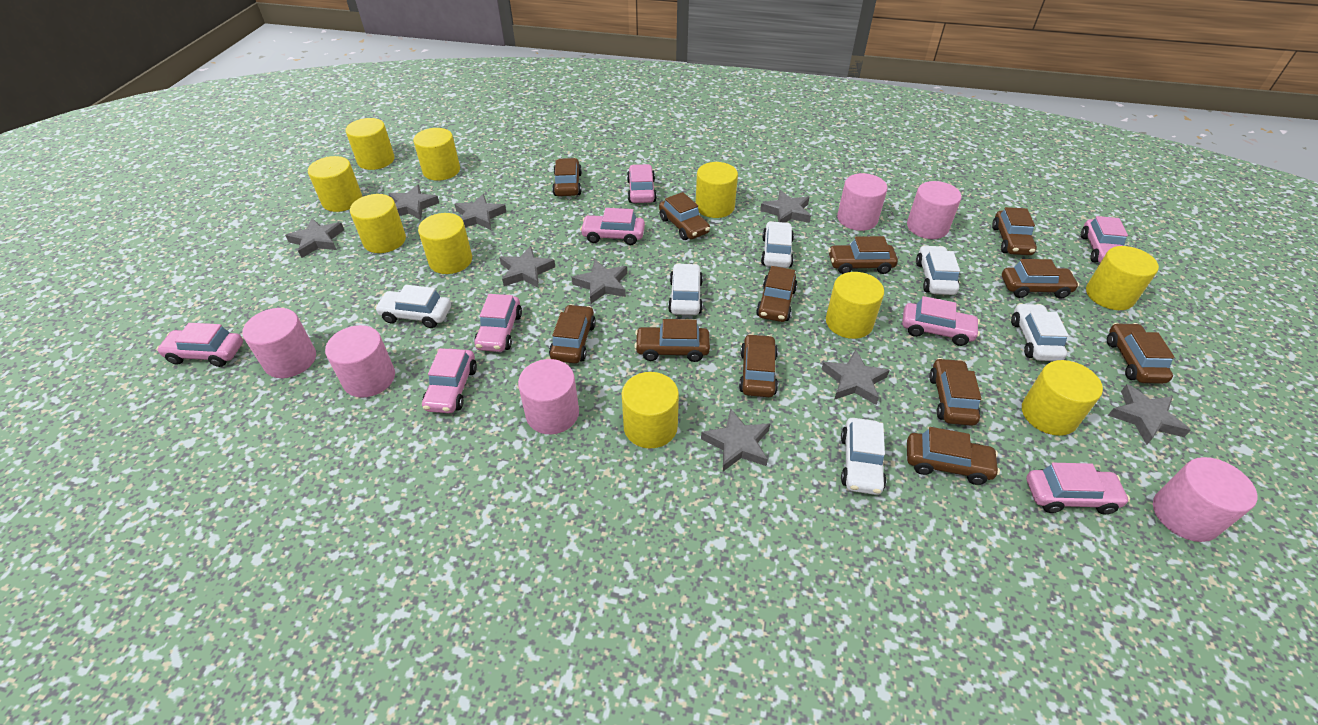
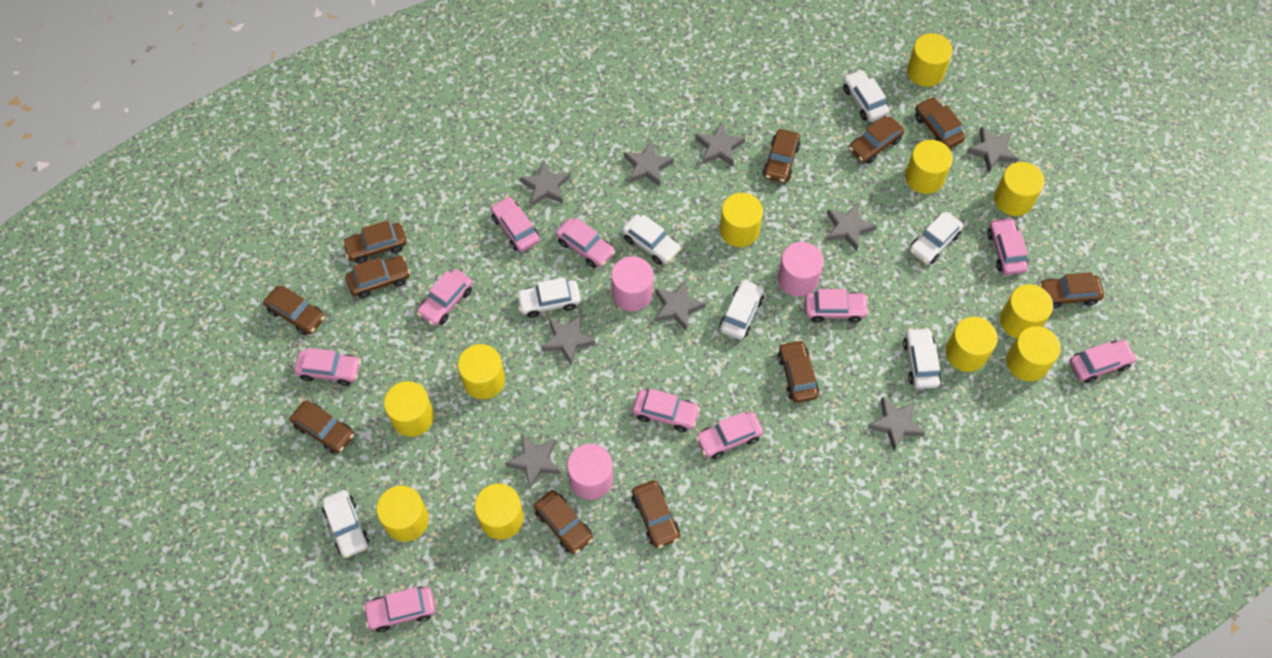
brown car: 12 -> 11
pink car: 8 -> 10
pink cylinder: 6 -> 3
white car: 6 -> 7
yellow cylinder: 10 -> 11

